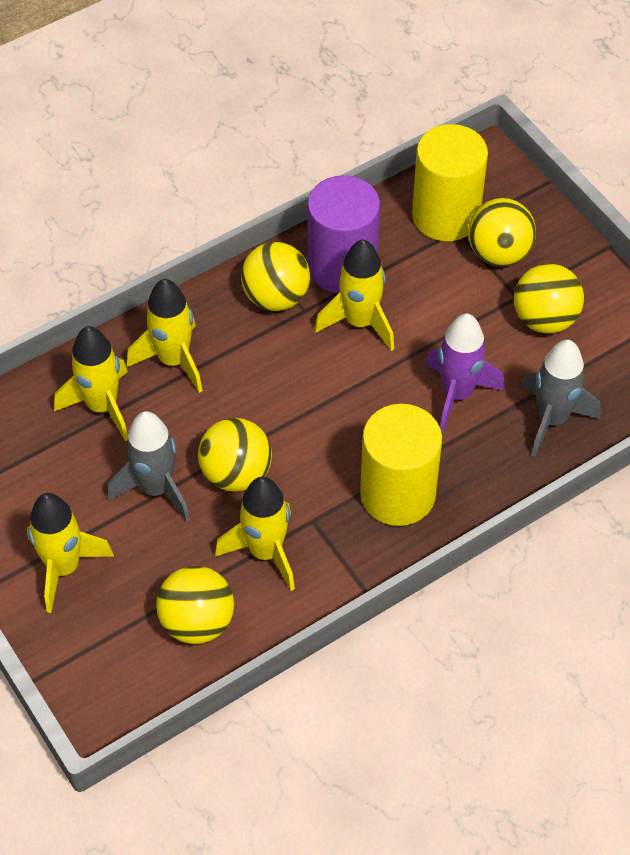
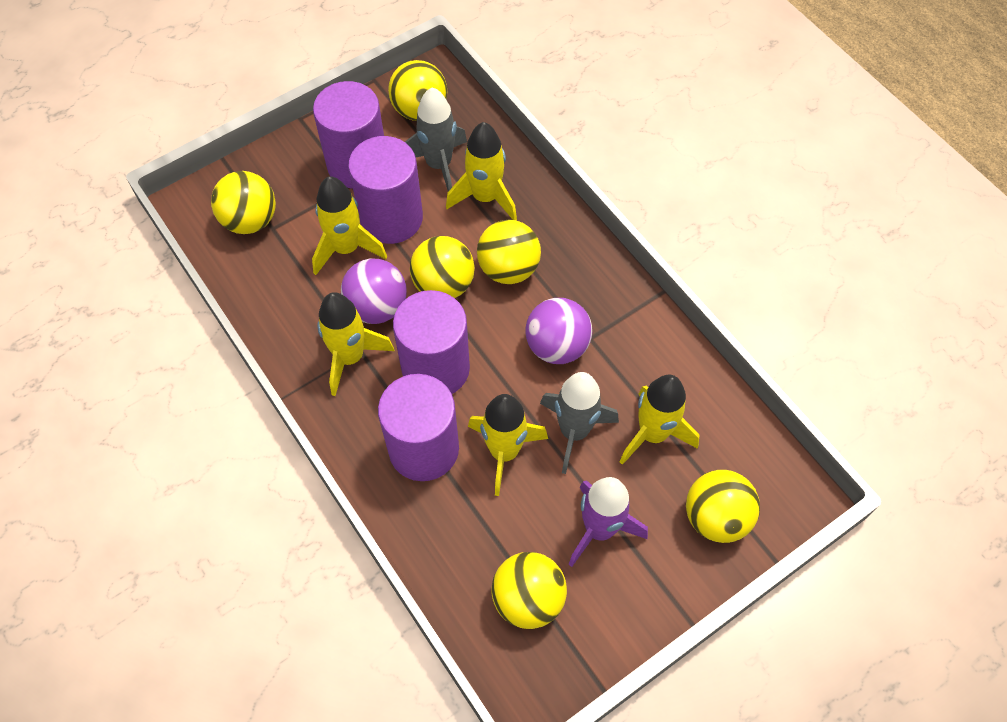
purple ball: 0 -> 2
purple cylinder: 1 -> 4
yellow ball: 5 -> 6
yellow cylinder: 2 -> 0

